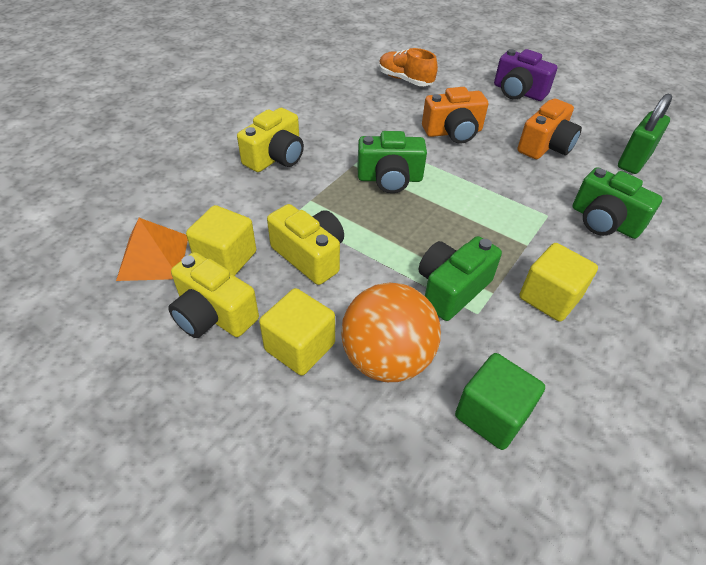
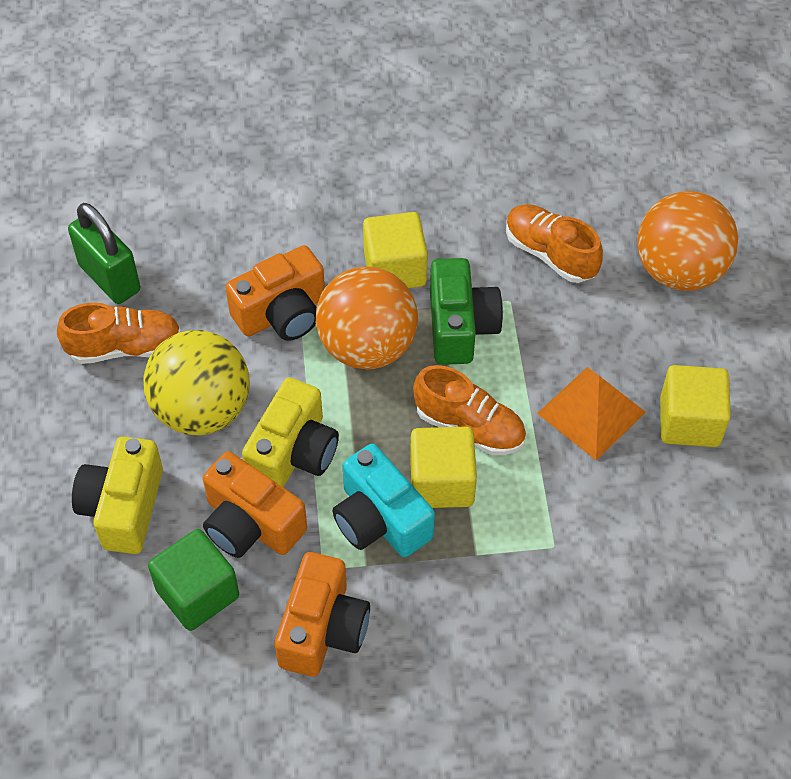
green camera: 3 -> 1
orange ball: 1 -> 2
orange camera: 2 -> 3
orange shoe: 1 -> 3
purple camera: 1 -> 0
turquoise camera: 0 -> 1
yellow ball: 0 -> 1
yellow camera: 3 -> 2

